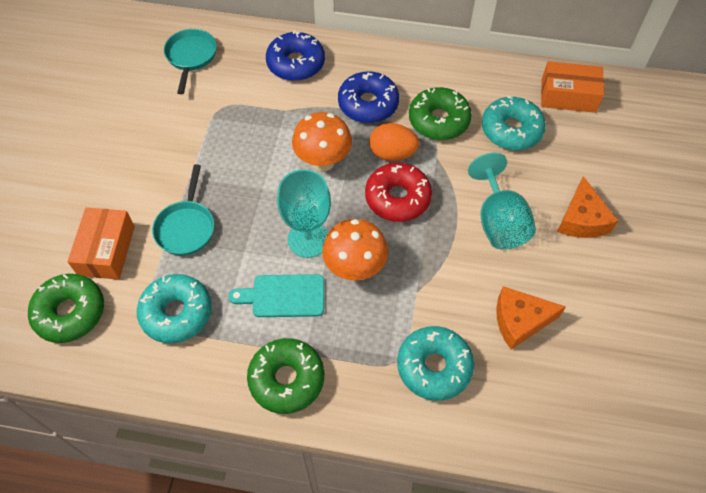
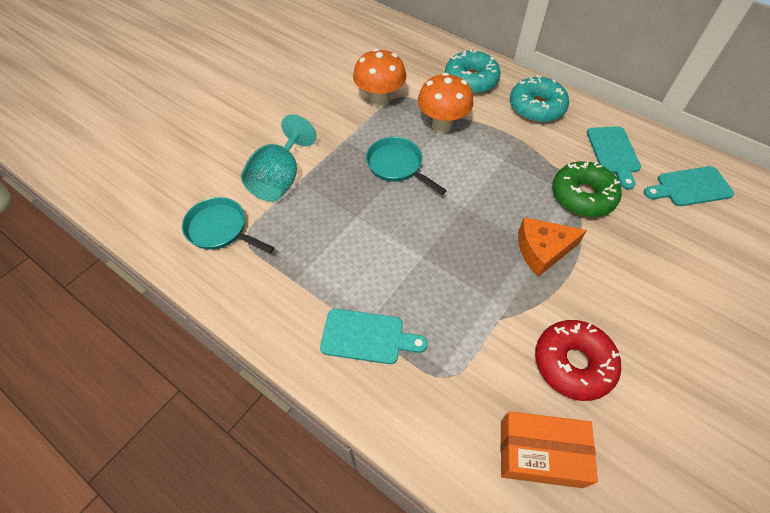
blue donut: 2 -> 0
green donut: 3 -> 1
orange box: 2 -> 1
orange cheese: 2 -> 1
orange egg: 1 -> 0
turquoise cutting board: 1 -> 3
turquoise donut: 3 -> 2
turquoise goblet: 2 -> 1

